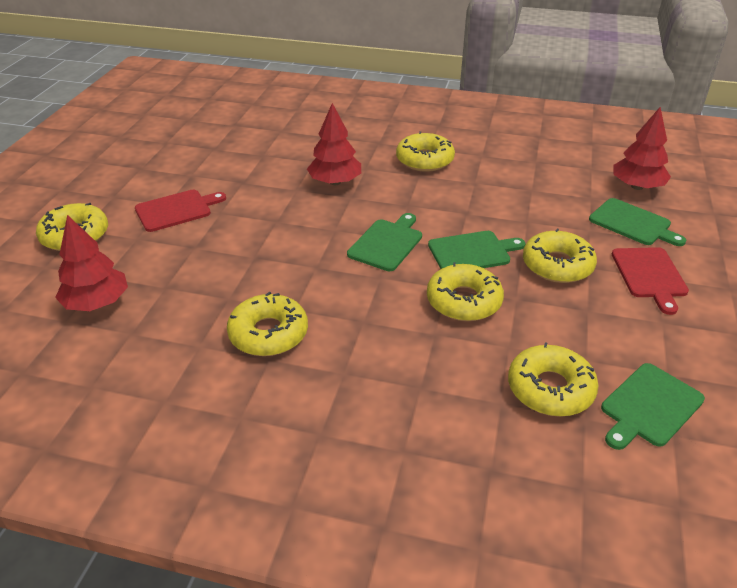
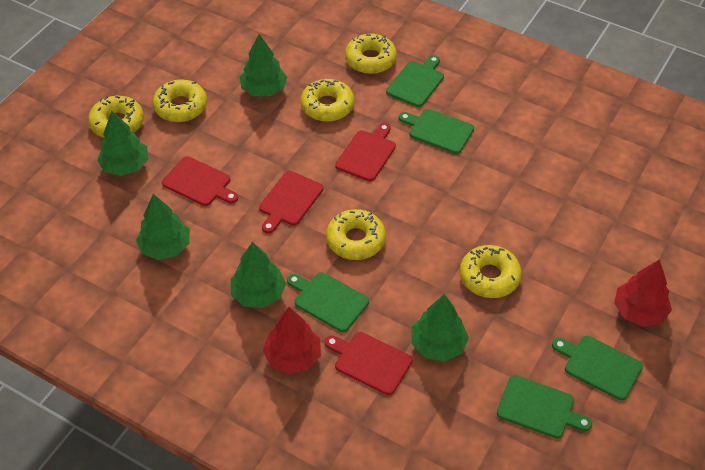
green cutting board: 4 -> 5
green tree: 0 -> 5
red cutting board: 2 -> 4
red tree: 3 -> 2

